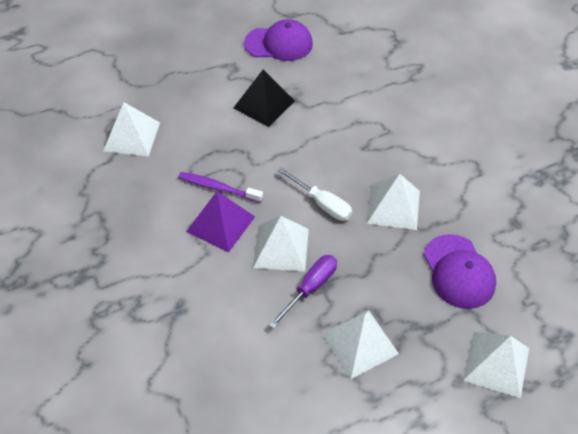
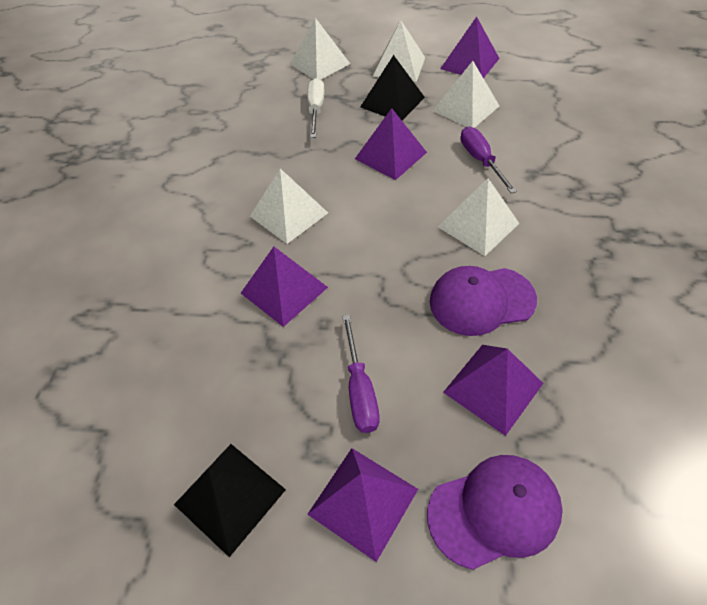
black pyramid: 1 -> 2
purple pyramid: 1 -> 5
purple screwdriver: 1 -> 2
purple toothbrush: 1 -> 0

